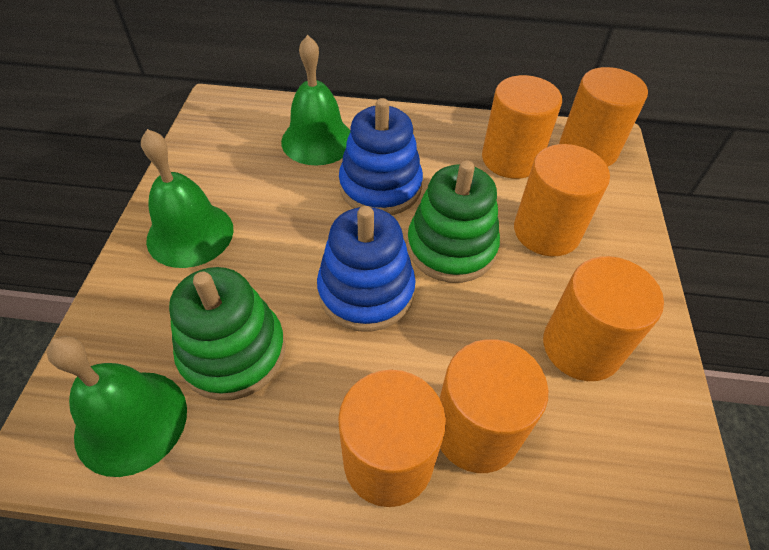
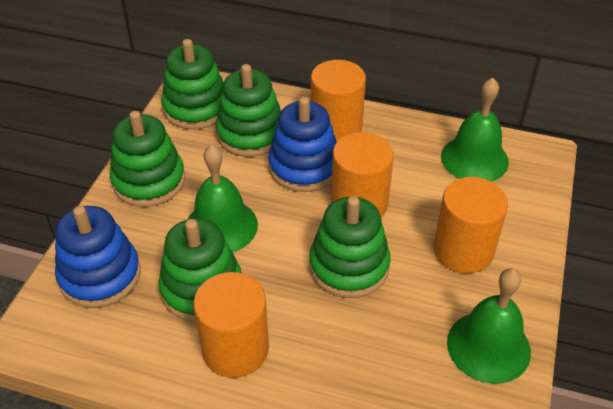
green stacking toy: 2 -> 5
orange cylinder: 6 -> 4

